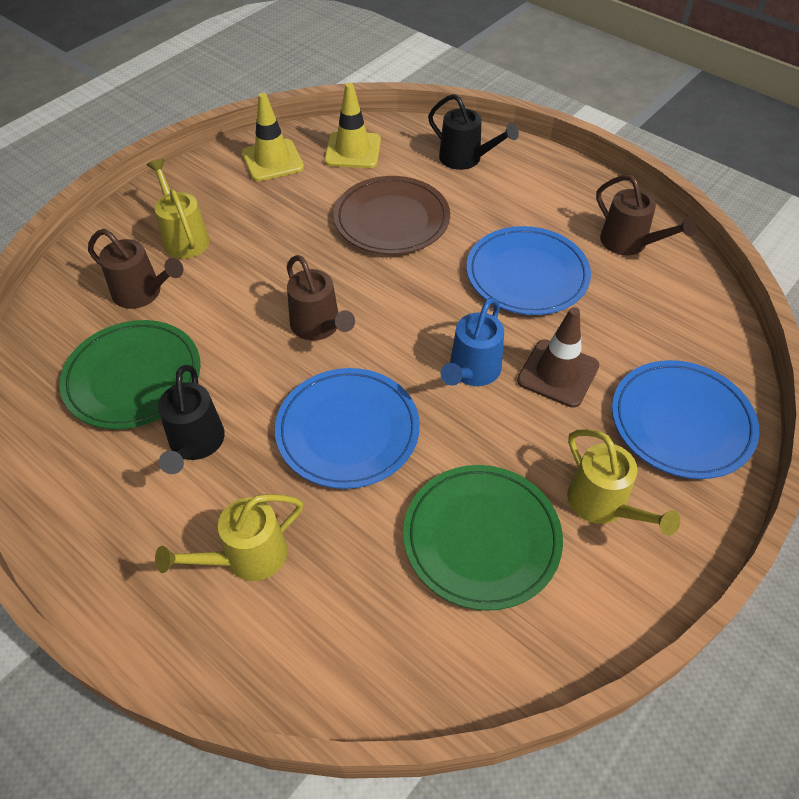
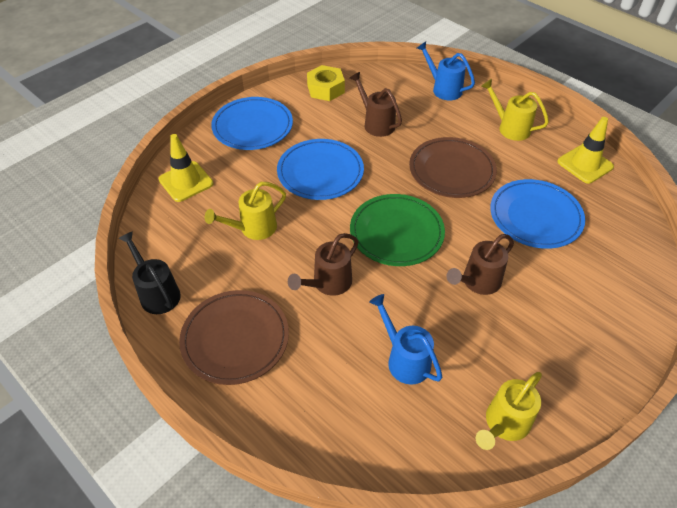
black watering can: 2 -> 1
blue watering can: 1 -> 2
brown plate: 1 -> 2
brown traffic cone: 1 -> 0
green plate: 2 -> 1
yellow nut: 0 -> 1

